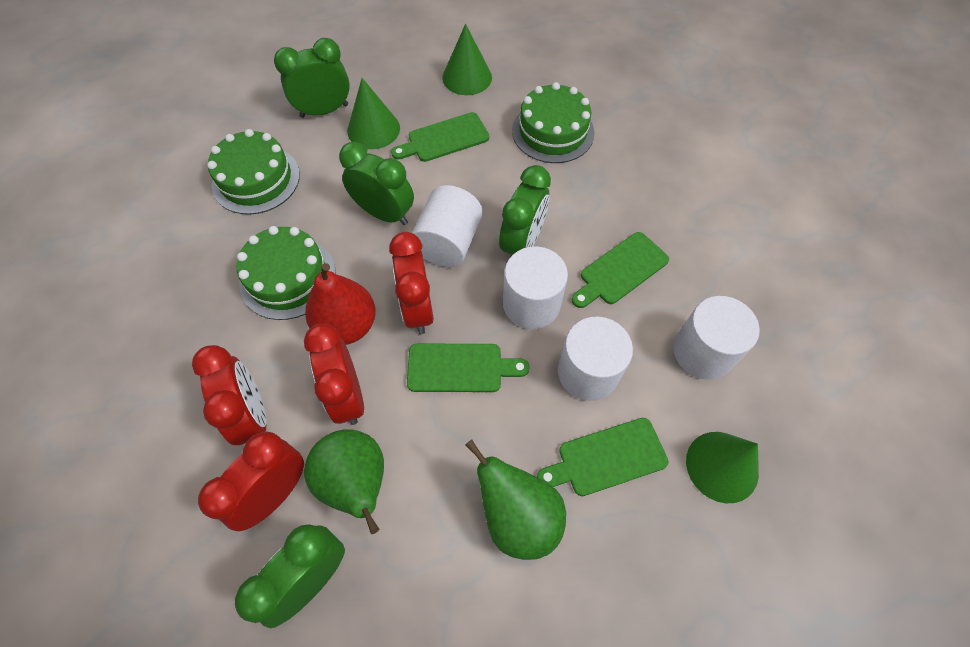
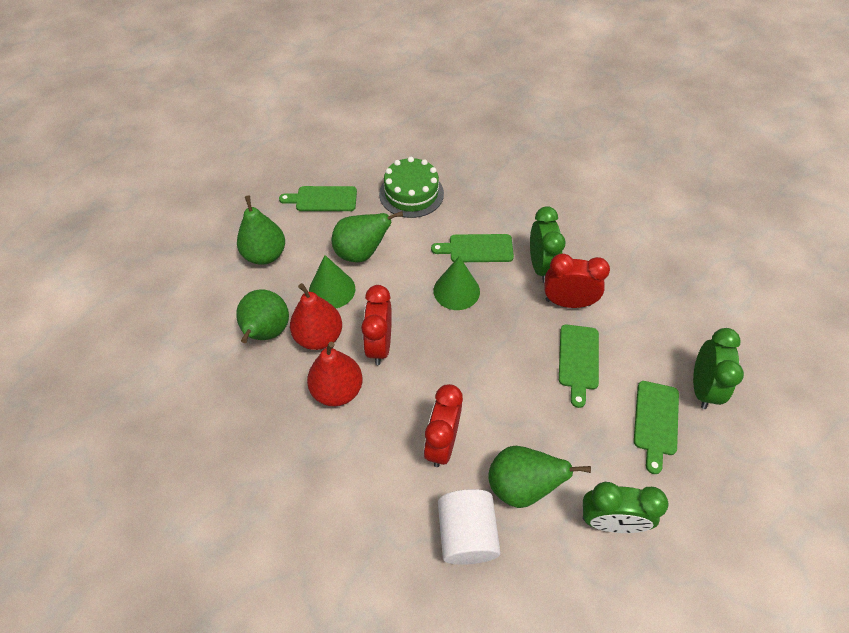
green cake: 3 -> 1
green clock: 4 -> 3
green cone: 3 -> 2
green pear: 2 -> 4
red clock: 4 -> 3
red pear: 1 -> 2
white cylinder: 4 -> 1

